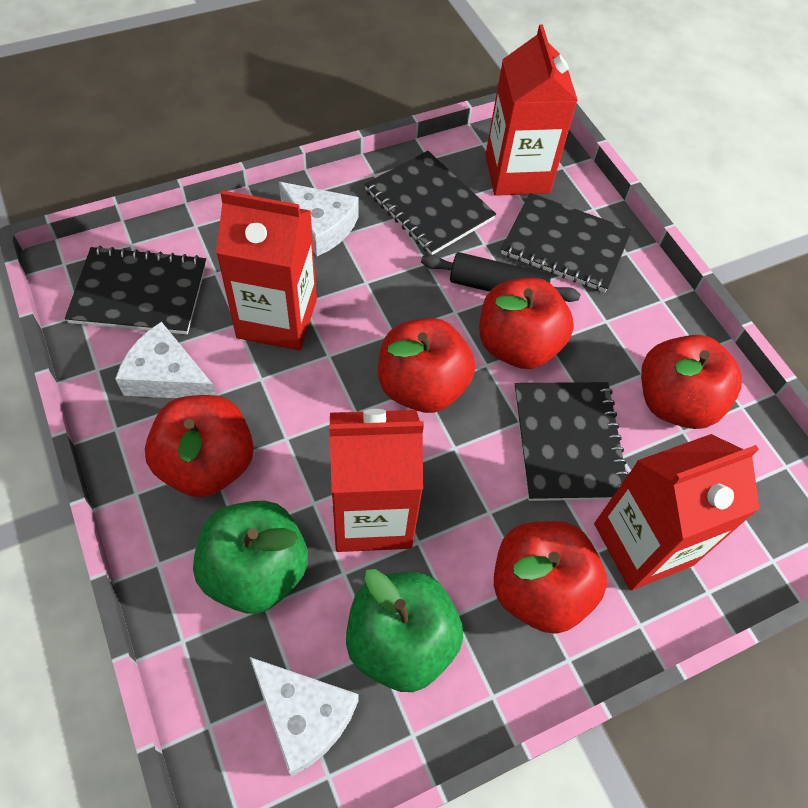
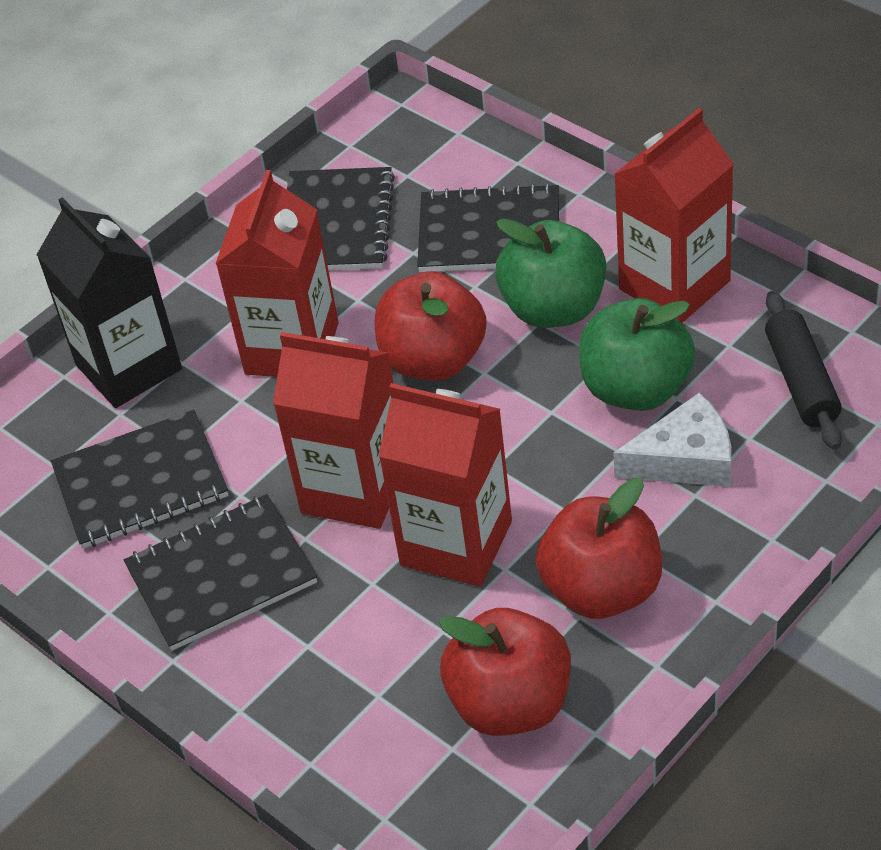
black carton: 0 -> 1
red apple: 5 -> 3
white cheese: 3 -> 1

